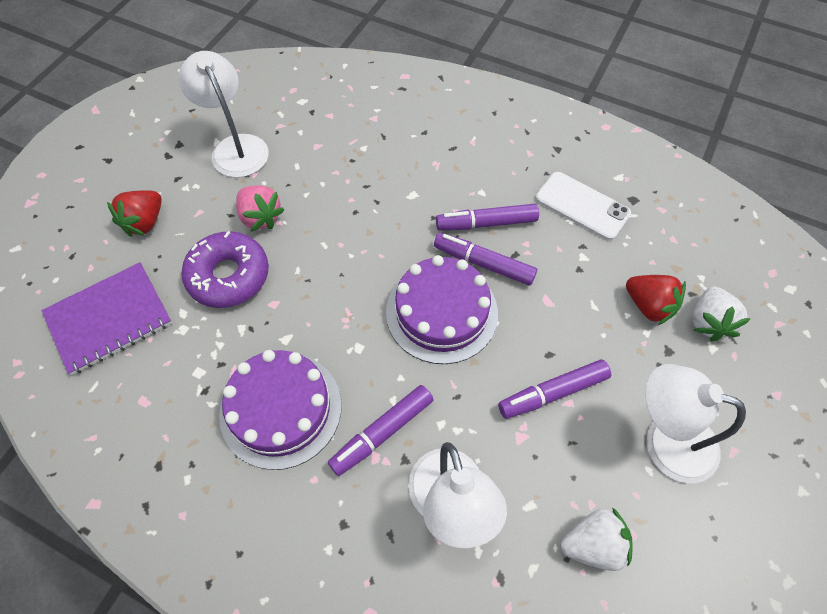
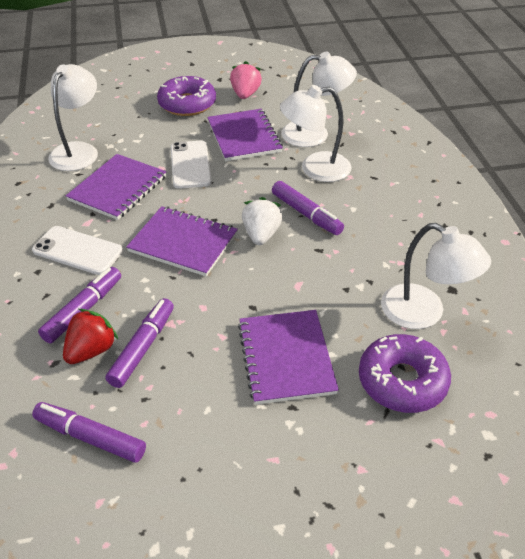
purple cake: 2 -> 0
purple donut: 1 -> 2
purple notebook: 1 -> 4
red strawberry: 2 -> 1
white lamp: 3 -> 4
white phone: 1 -> 2
white strawberry: 2 -> 1

